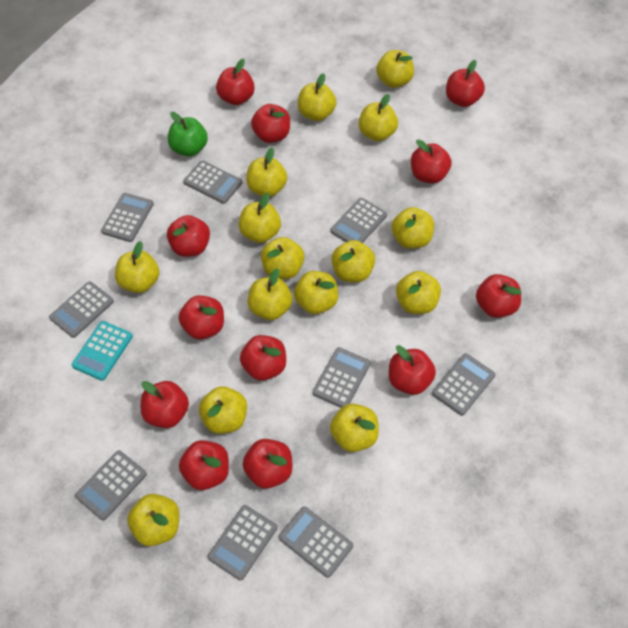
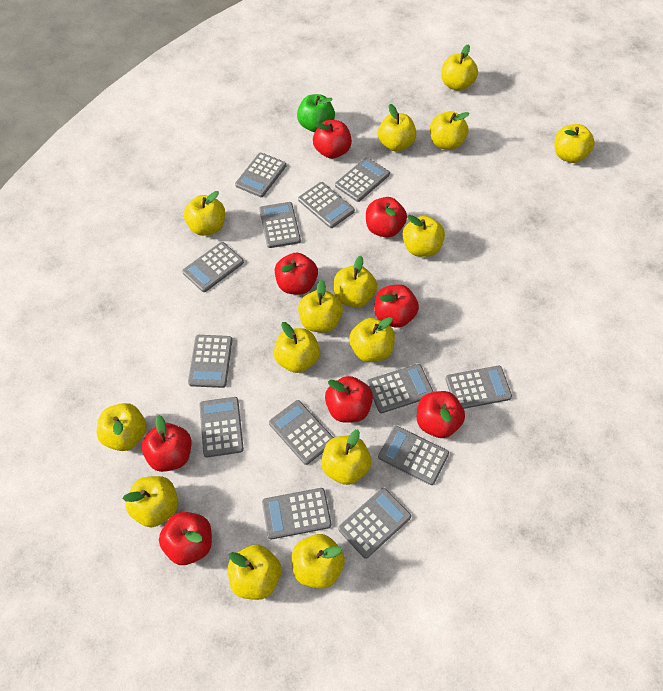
grey calculator: 9 -> 13
red apple: 12 -> 8
turquoise calculator: 1 -> 0

